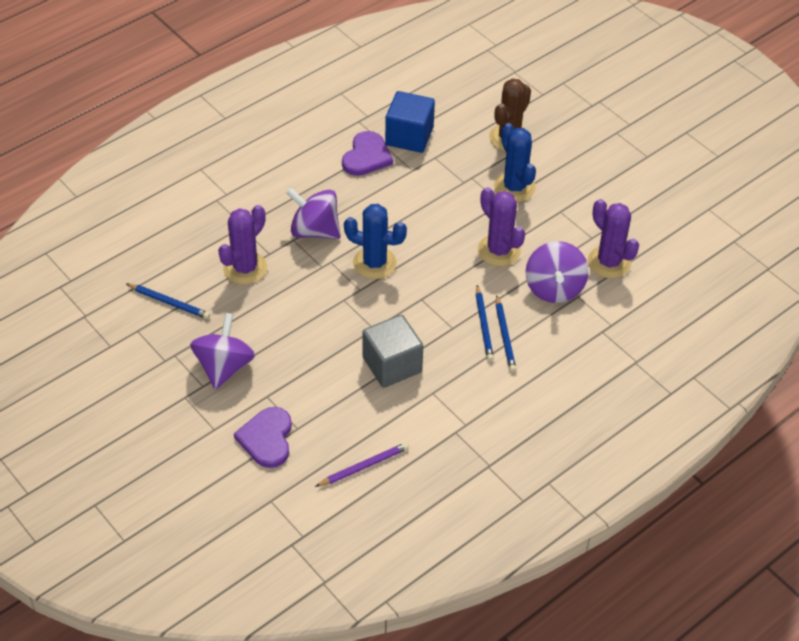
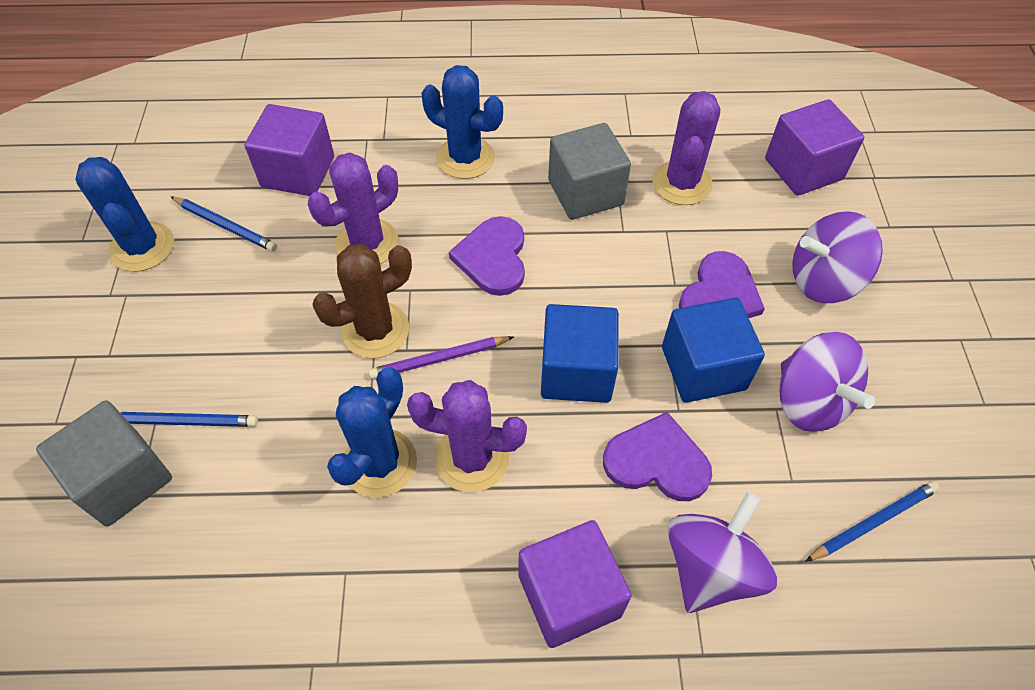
blue cactus: 2 -> 3
blue cube: 1 -> 2
grey cube: 1 -> 2
purple cube: 0 -> 3
purple heart: 2 -> 3

